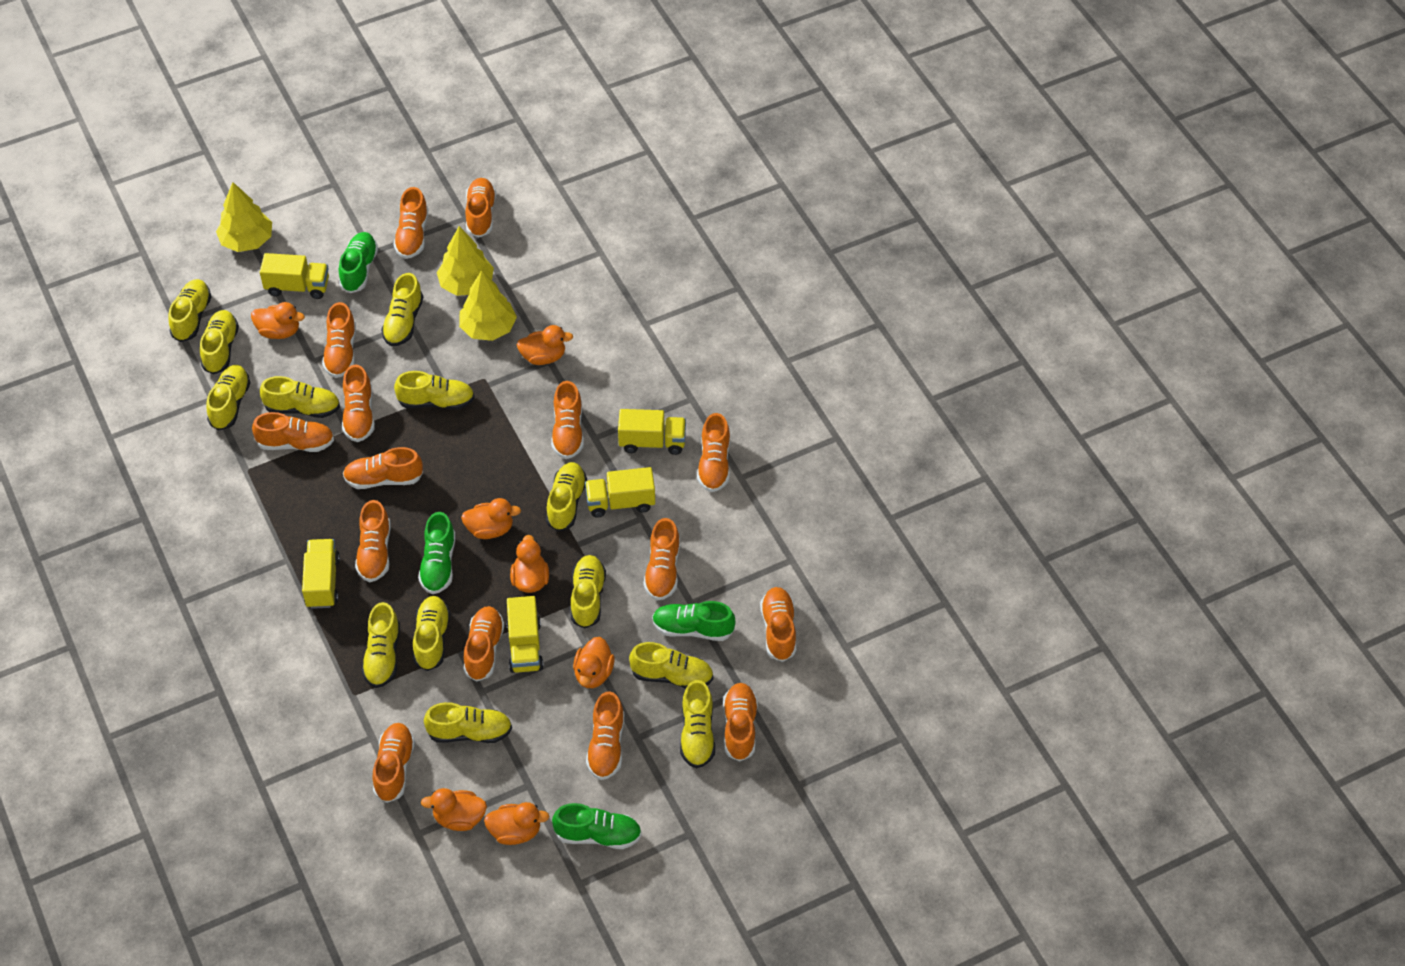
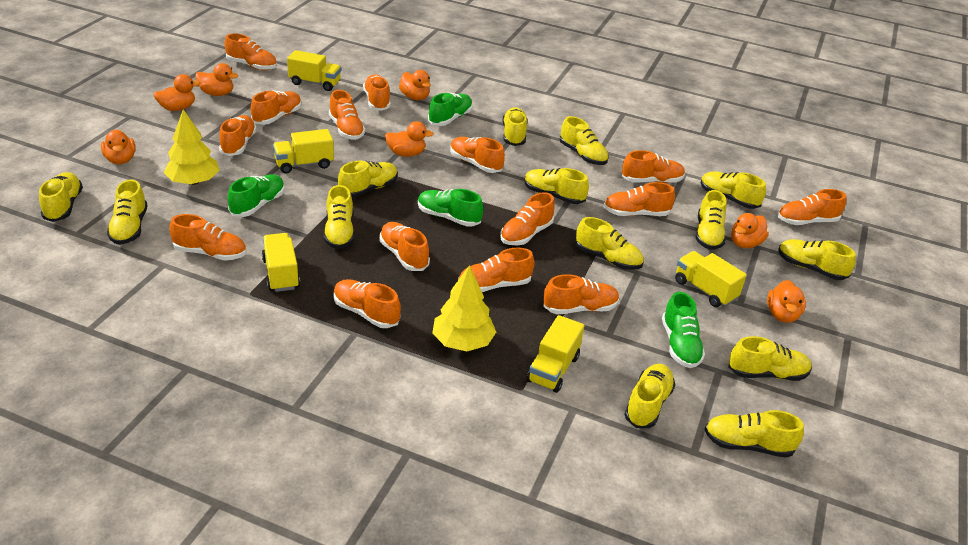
yellow shoe: 13 -> 14
yellow tree: 3 -> 2

